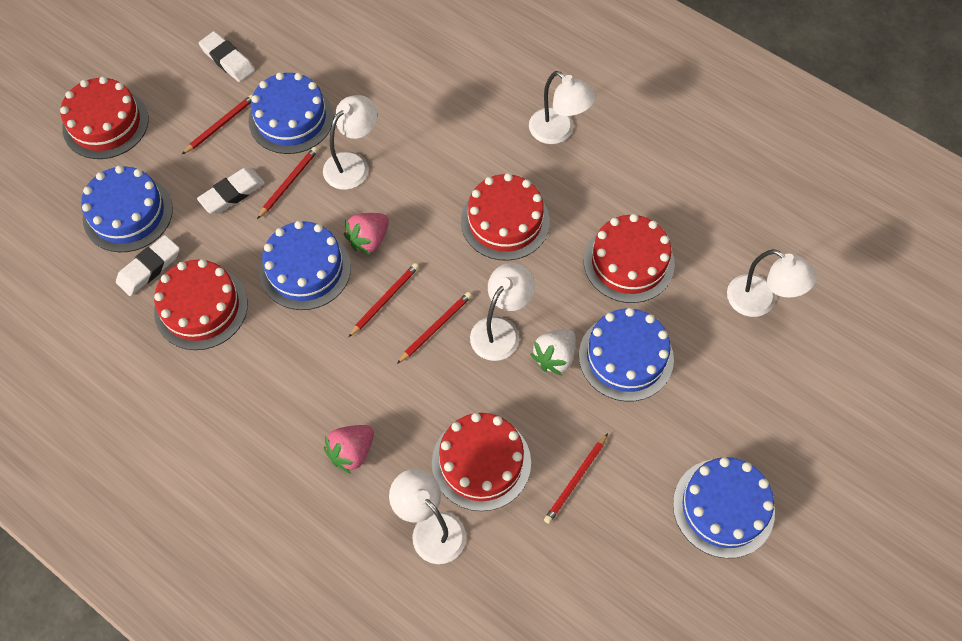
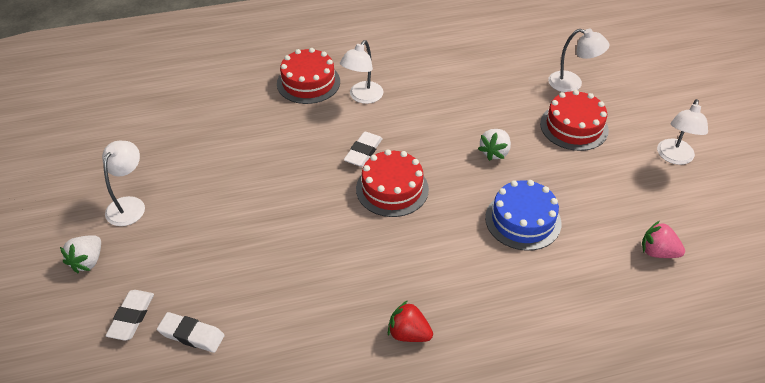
blue cake: 5 -> 1
pink strawberry: 2 -> 1
red cake: 5 -> 3
red pencil: 5 -> 0
red strawberry: 0 -> 1
white lamp: 5 -> 4
white strawberry: 1 -> 2

